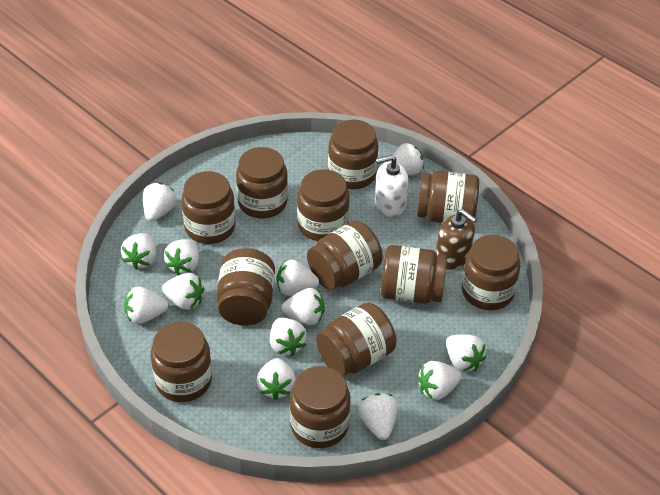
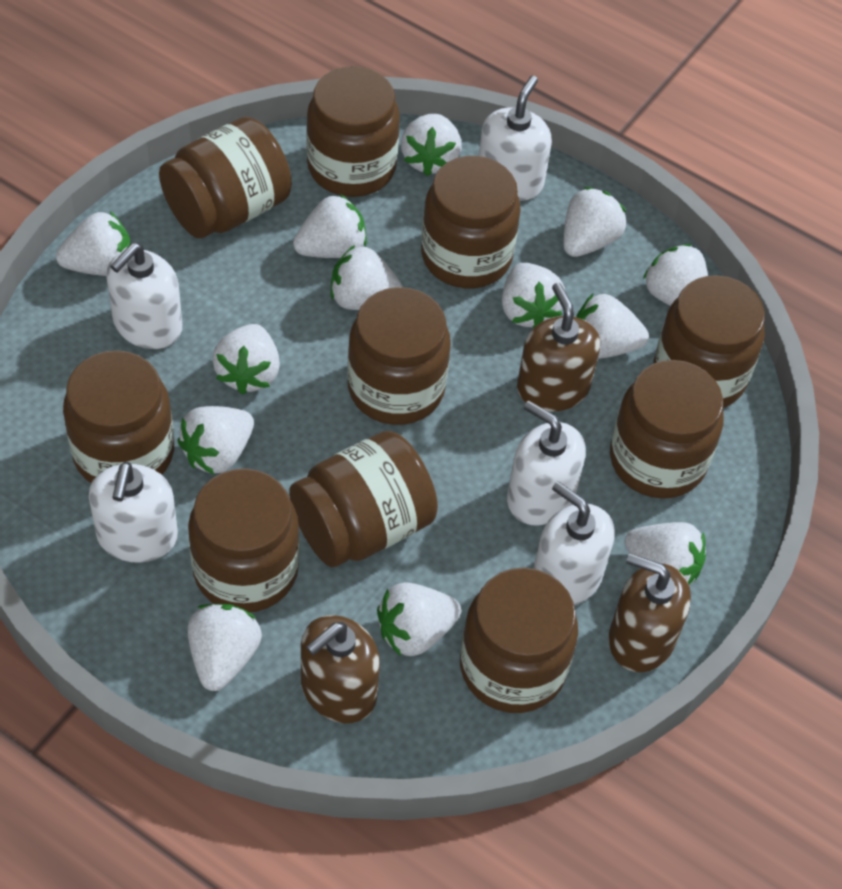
brown jar: 12 -> 10
brown soap dispenser: 1 -> 3
white soap dispenser: 1 -> 5

